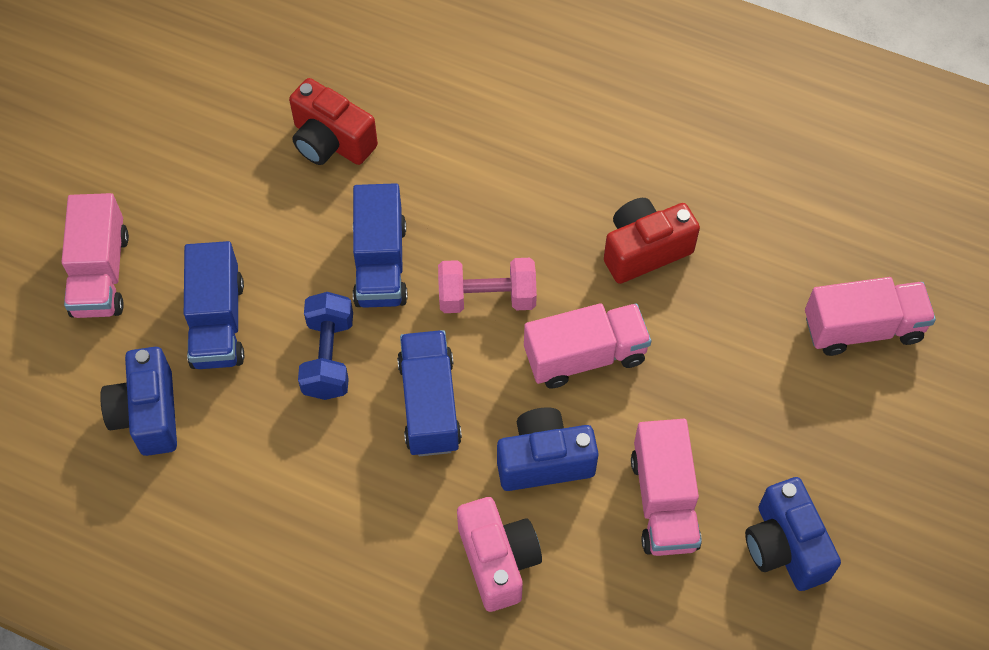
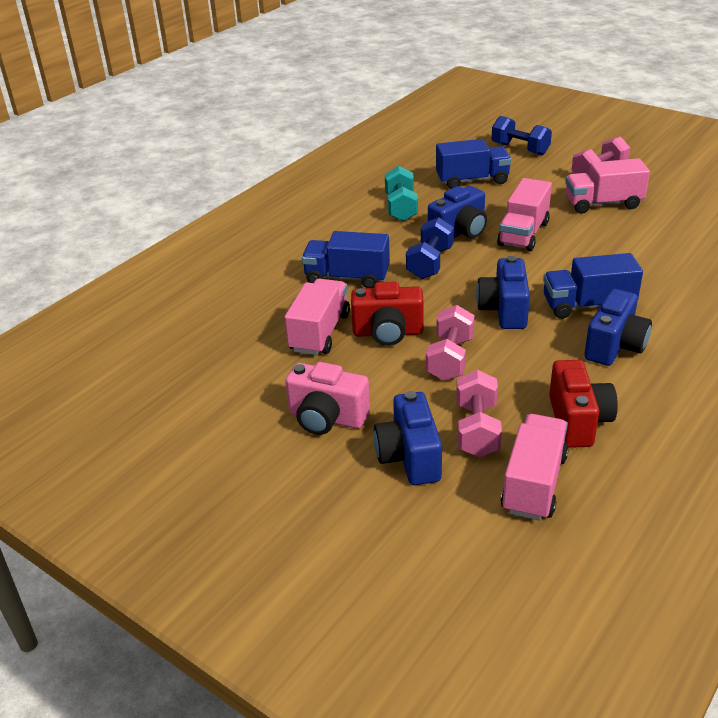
blue camera: 3 -> 4
blue dumbbell: 1 -> 2
pink dumbbell: 1 -> 3
turquoise dumbbell: 0 -> 1

